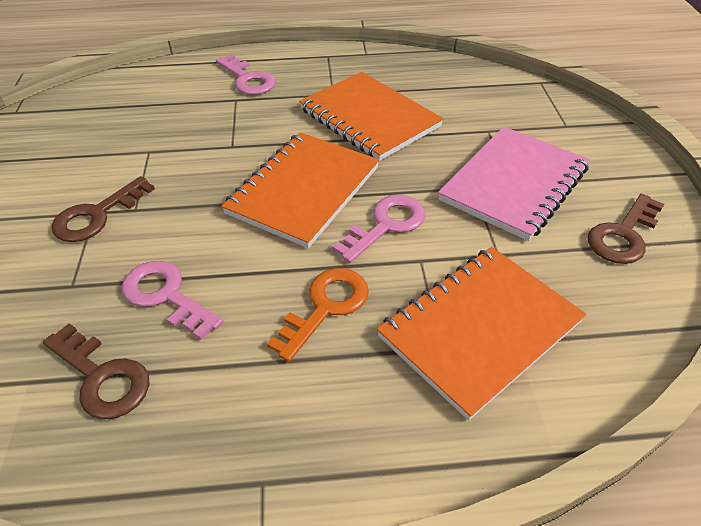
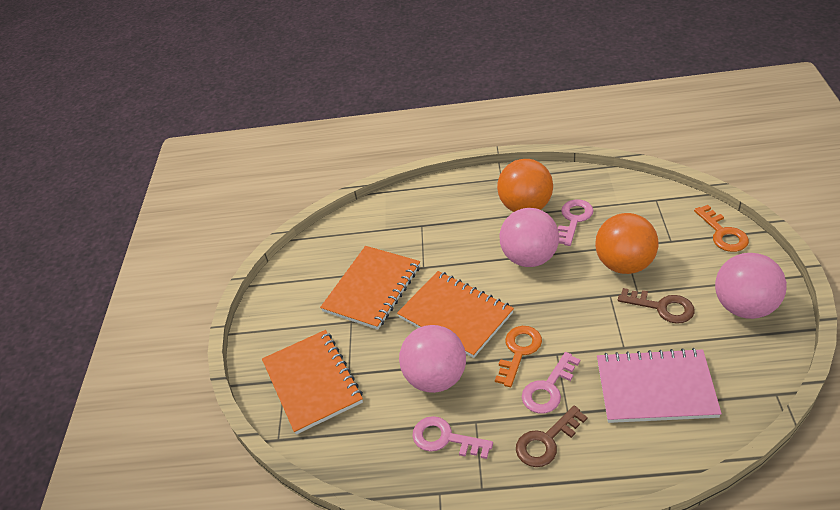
brown key: 3 -> 2
orange ball: 0 -> 2
orange key: 1 -> 2
pink ball: 0 -> 3

